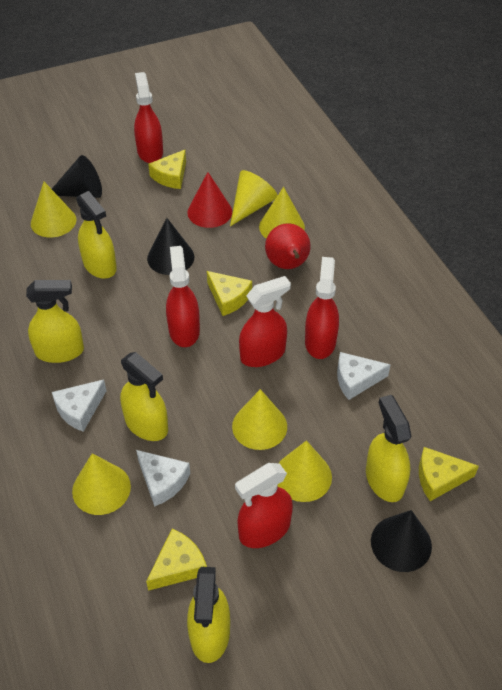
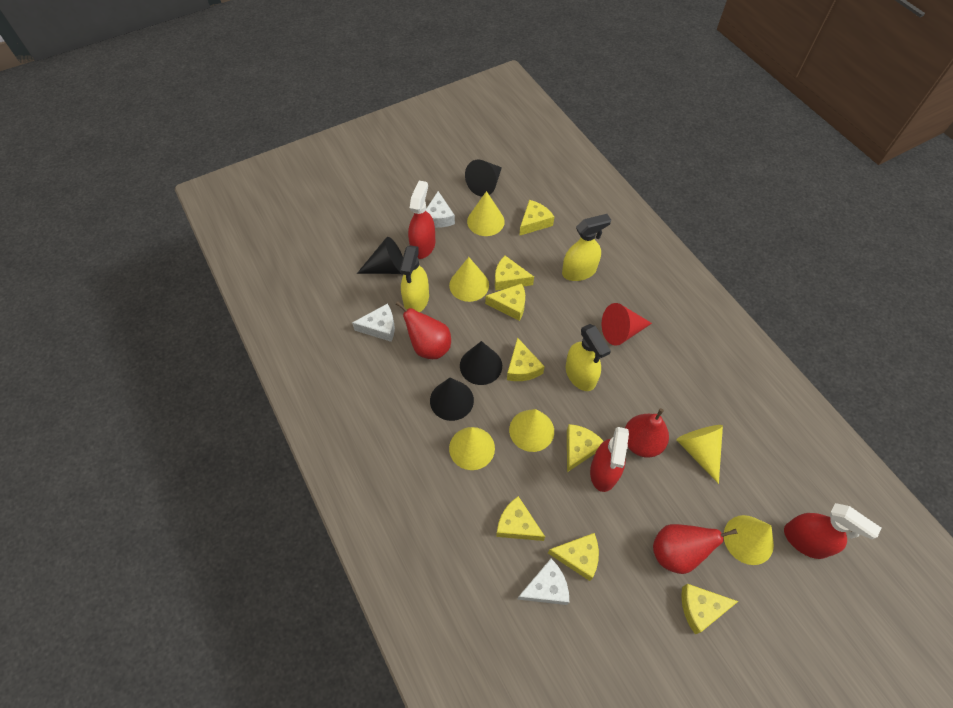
black cone: 3 -> 4
red pear: 1 -> 3
red spray bottle: 5 -> 3
yellow cheese: 4 -> 8
yellow spray bottle: 5 -> 3

